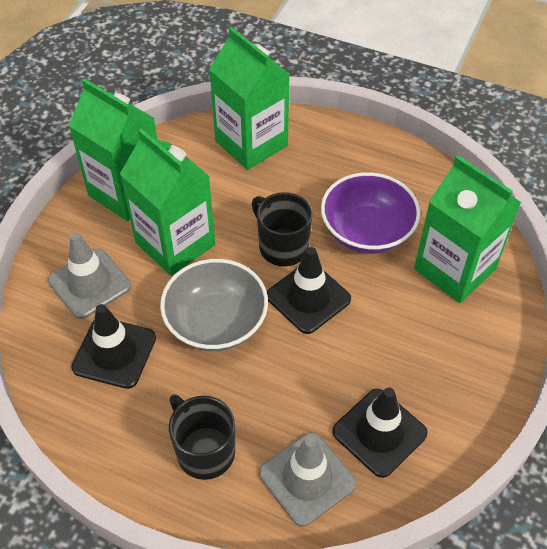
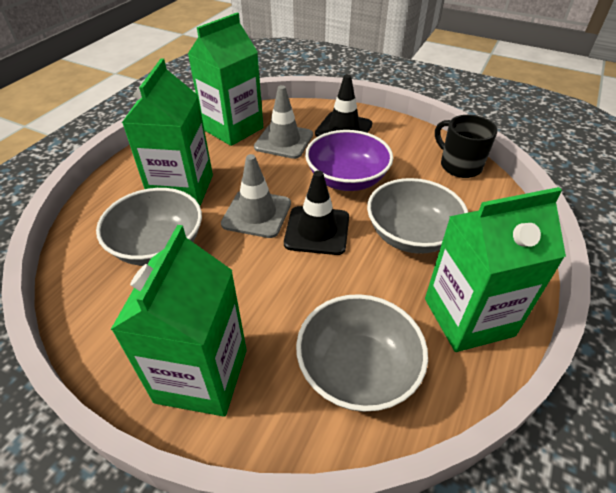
black mug: 2 -> 1
black traffic cone: 3 -> 2
grey bowl: 1 -> 3

